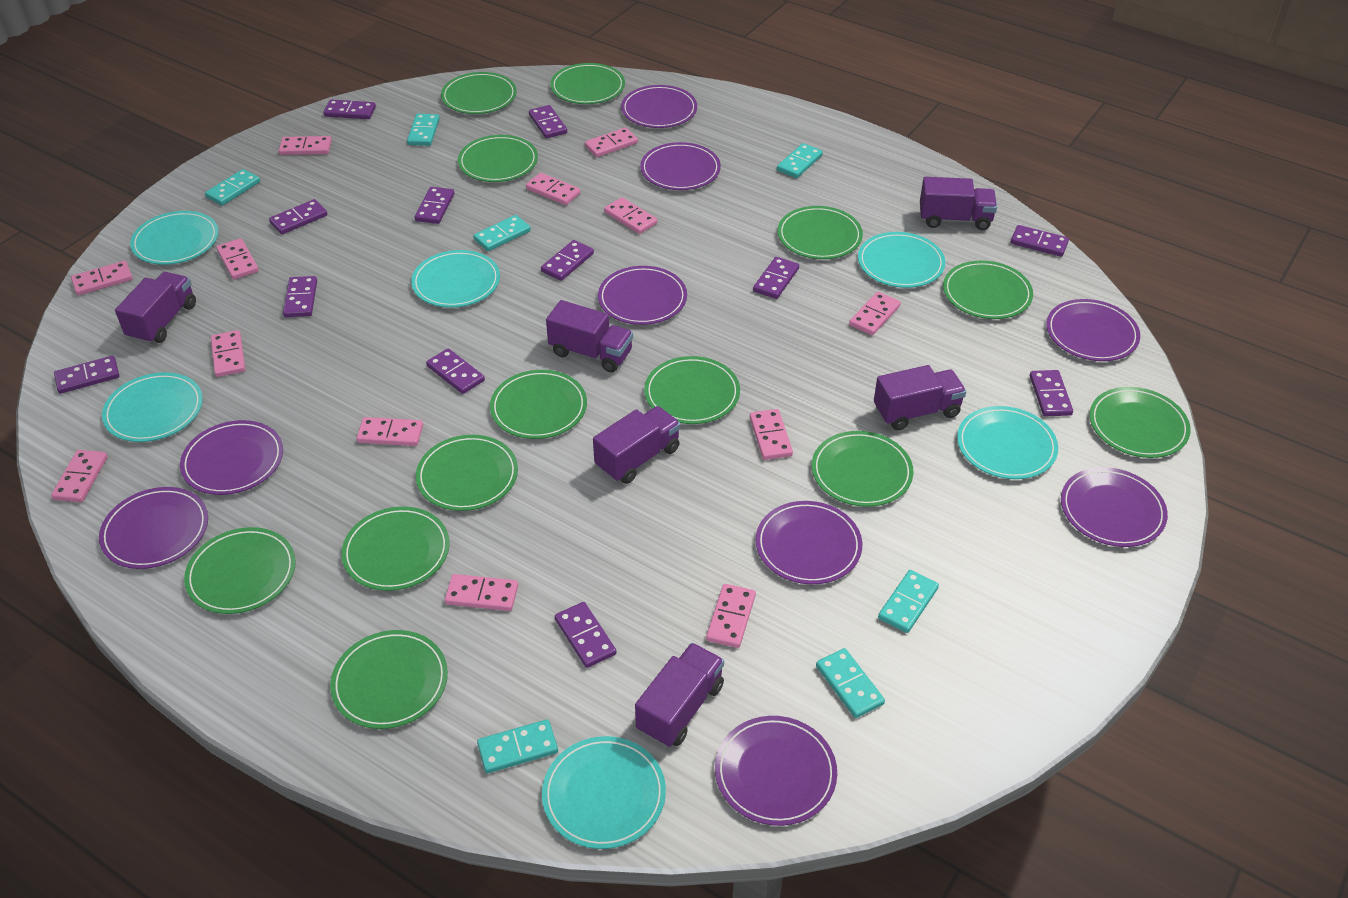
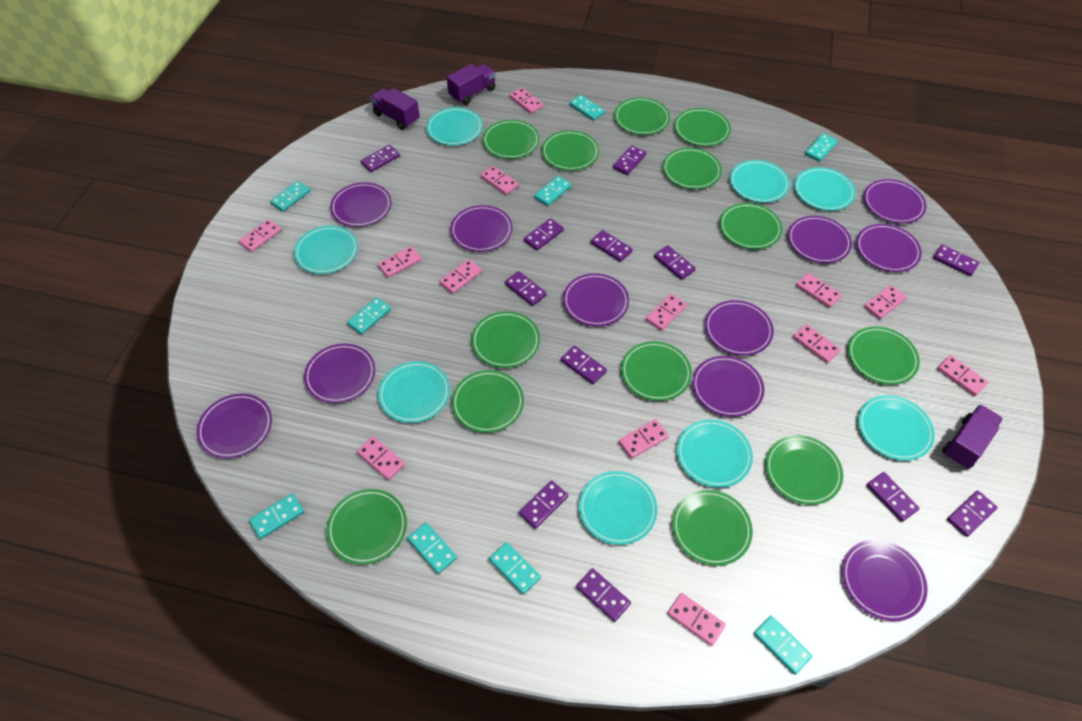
purple plate: 9 -> 11
purple truck: 6 -> 3
turquoise domino: 7 -> 9
turquoise plate: 6 -> 8

